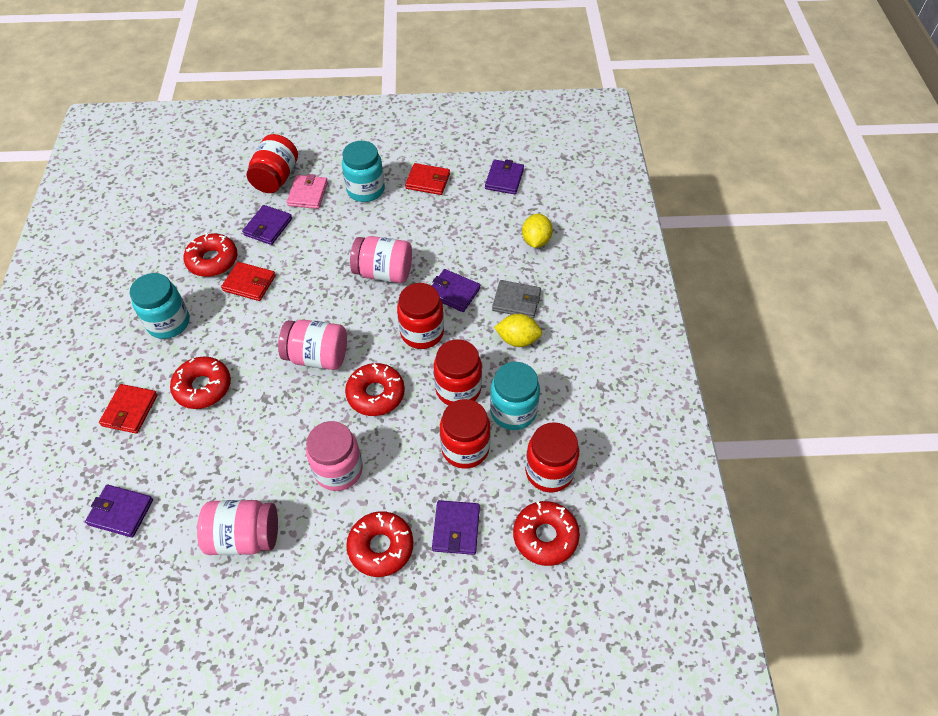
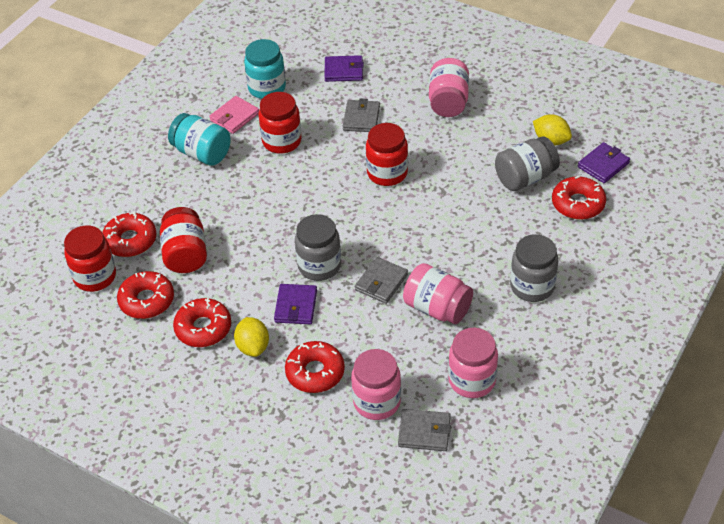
grey jar: 0 -> 3
grey wallet: 1 -> 3
purple wallet: 5 -> 3
red jar: 5 -> 4
red wallet: 3 -> 0
turquoise jar: 3 -> 2

